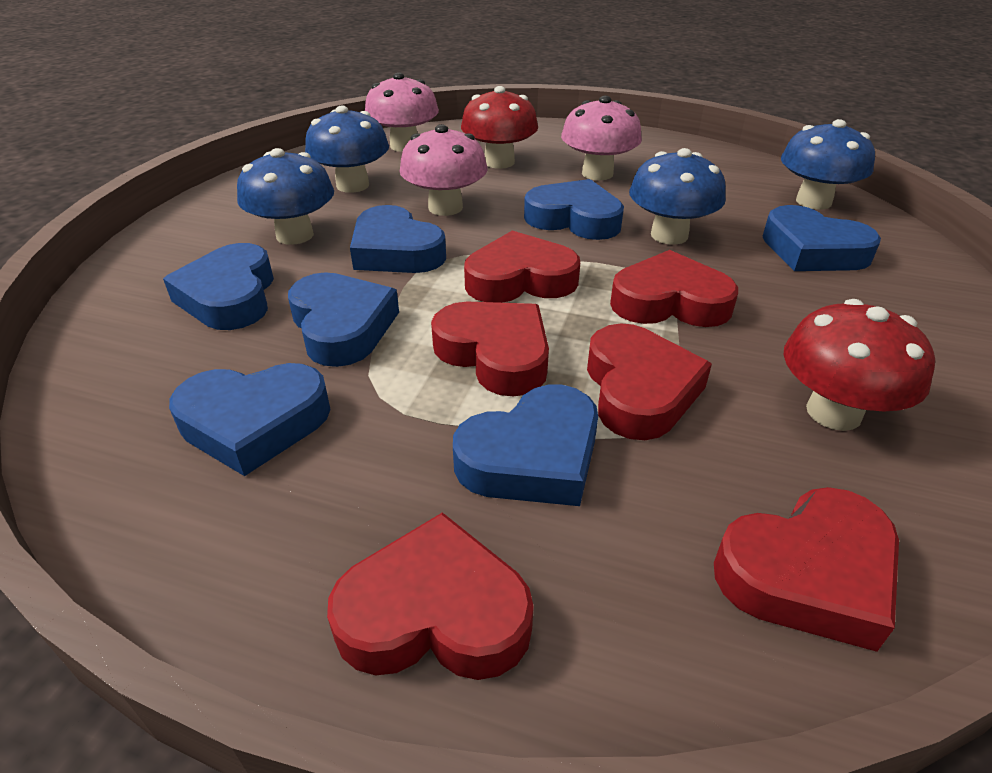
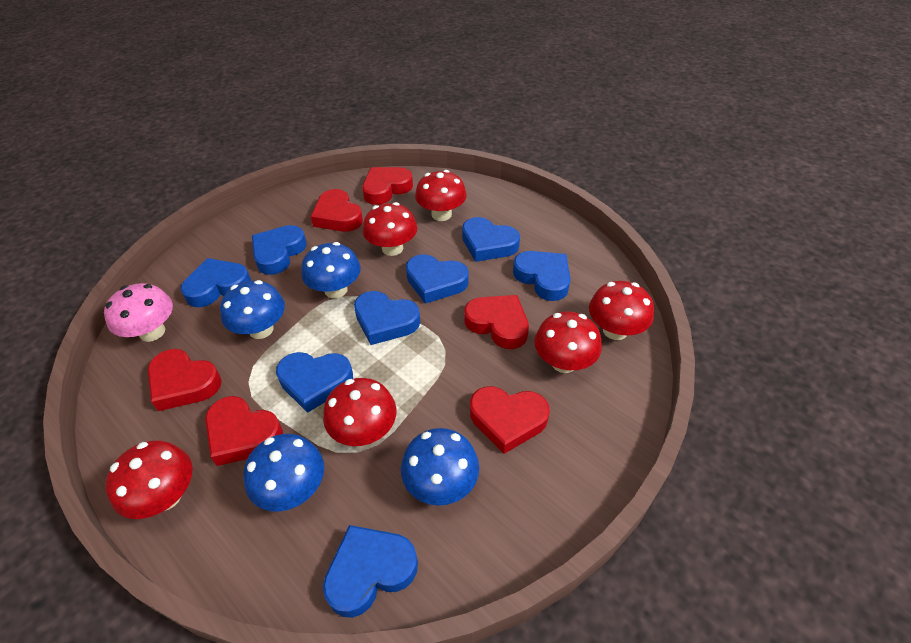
blue heart: 7 -> 8
pink mushroom: 3 -> 1
red mushroom: 2 -> 6

